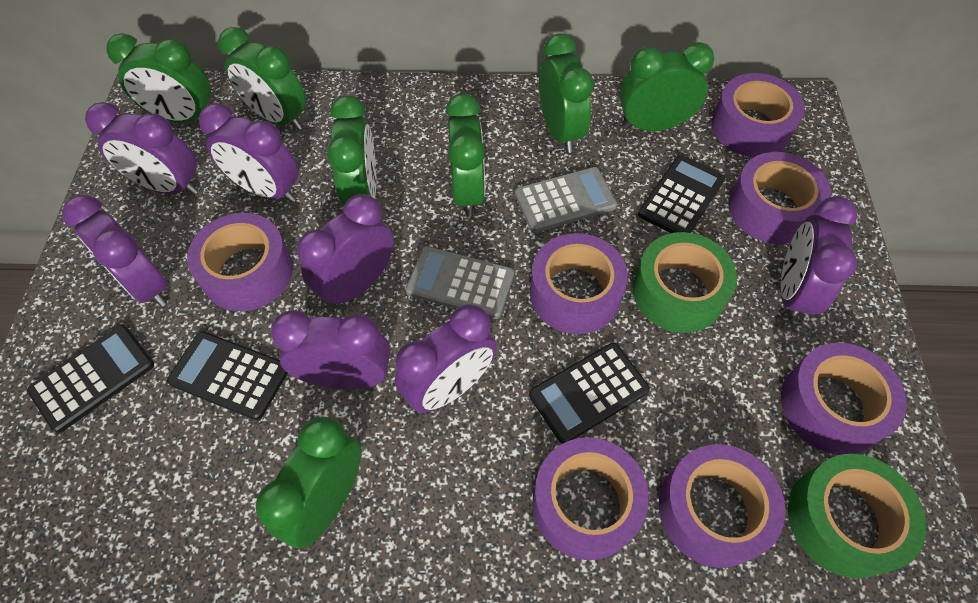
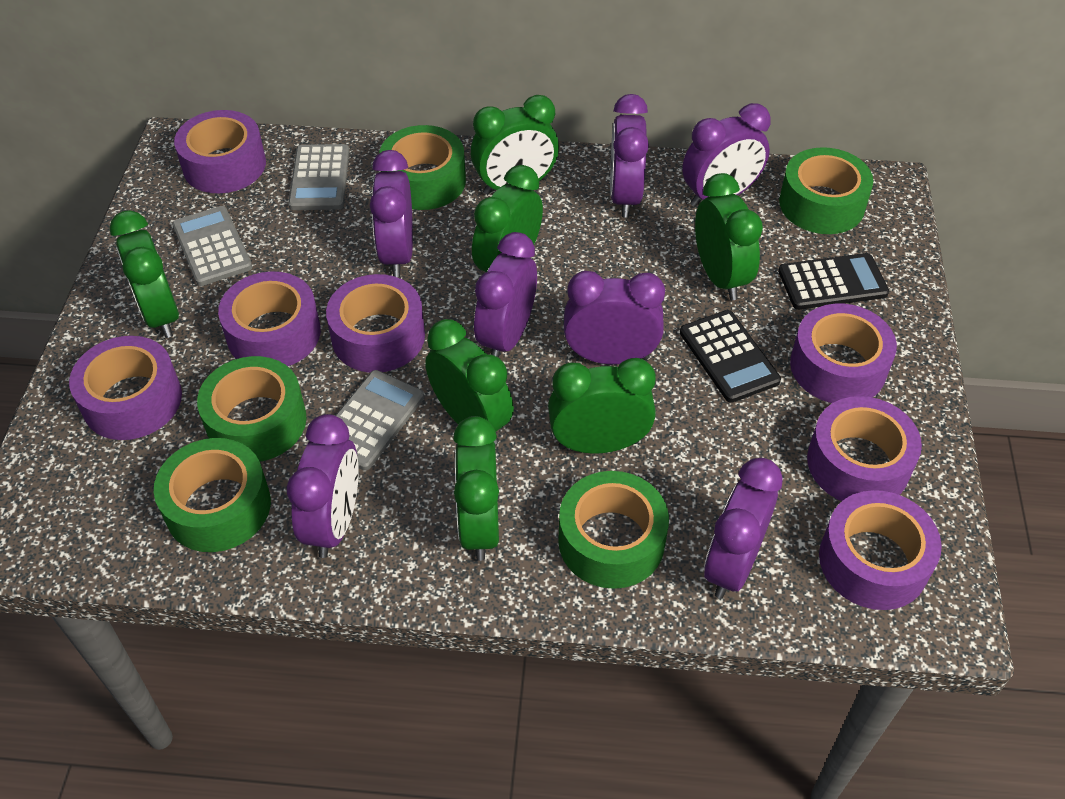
black calculator: 4 -> 2
green tape: 2 -> 5
grey calculator: 2 -> 3

